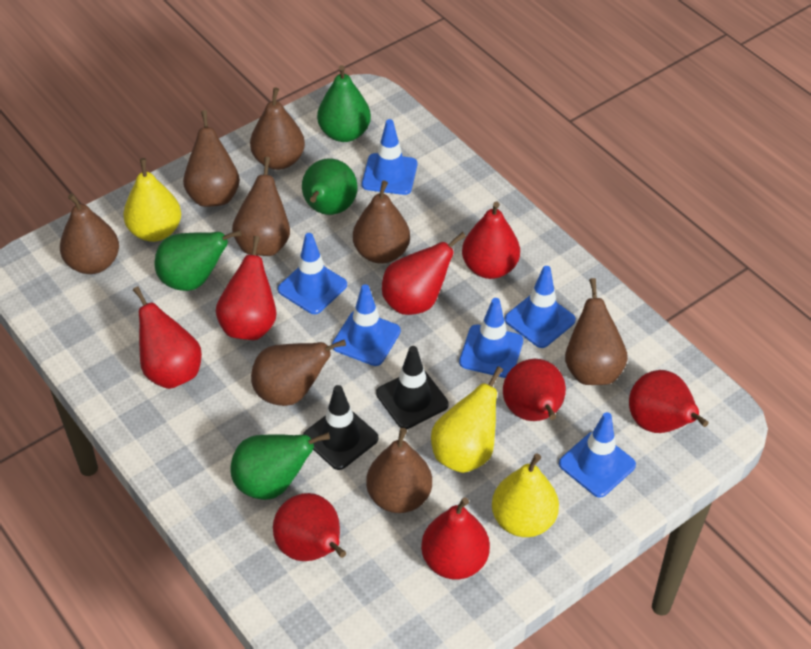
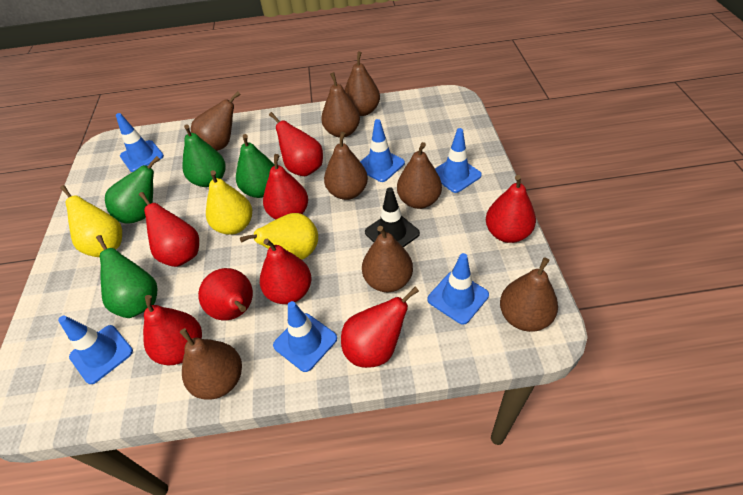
black traffic cone: 2 -> 1

